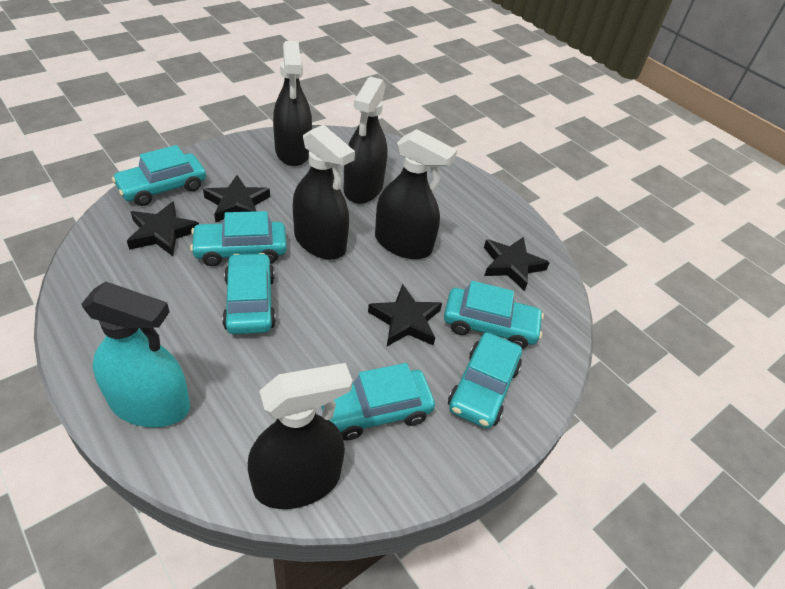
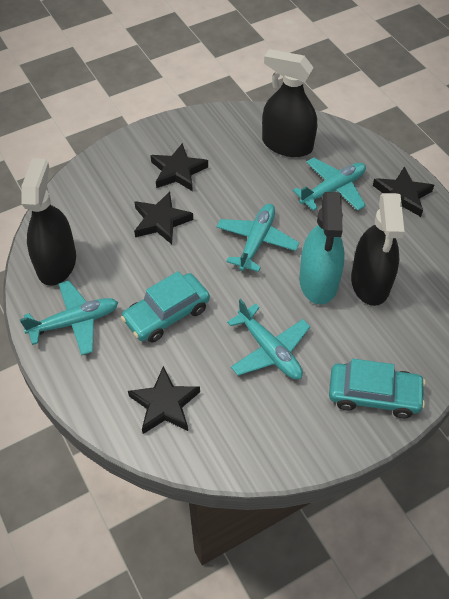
black spray bottle: 5 -> 3
turquoise car: 6 -> 2
turquoise plane: 0 -> 4

